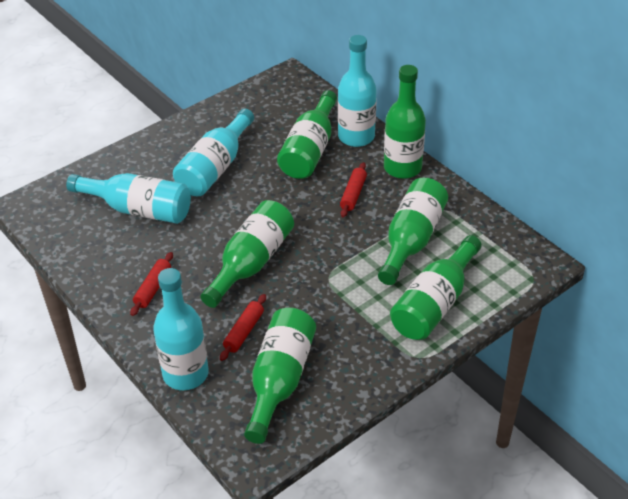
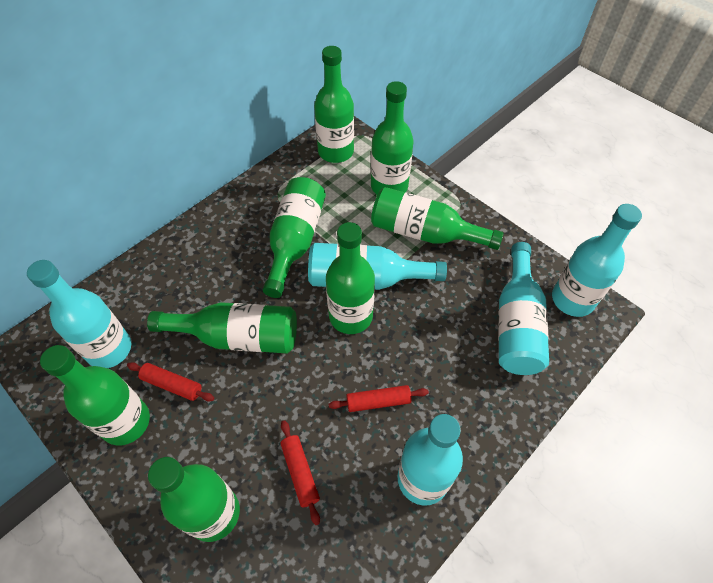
green bottle: 6 -> 8
turquoise bottle: 4 -> 5

